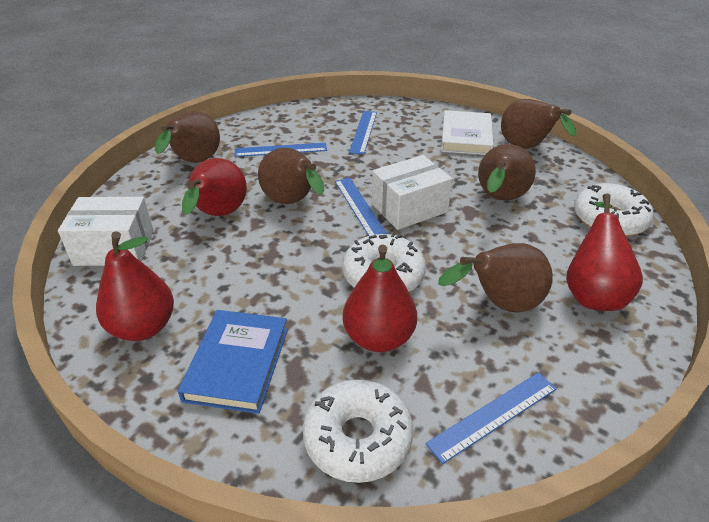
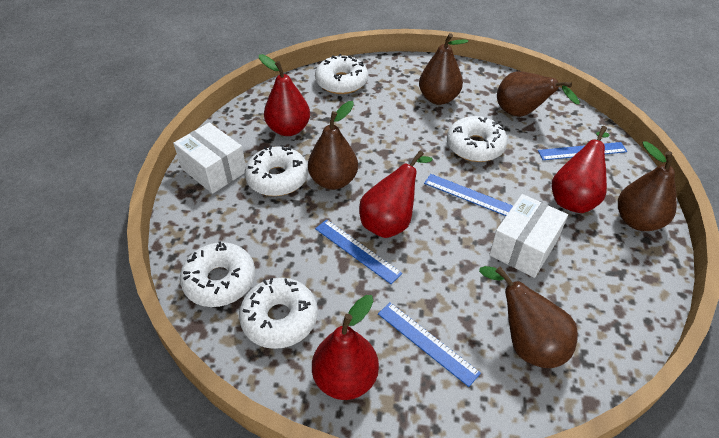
blue book: 1 -> 0
white book: 1 -> 0
white donut: 3 -> 5

